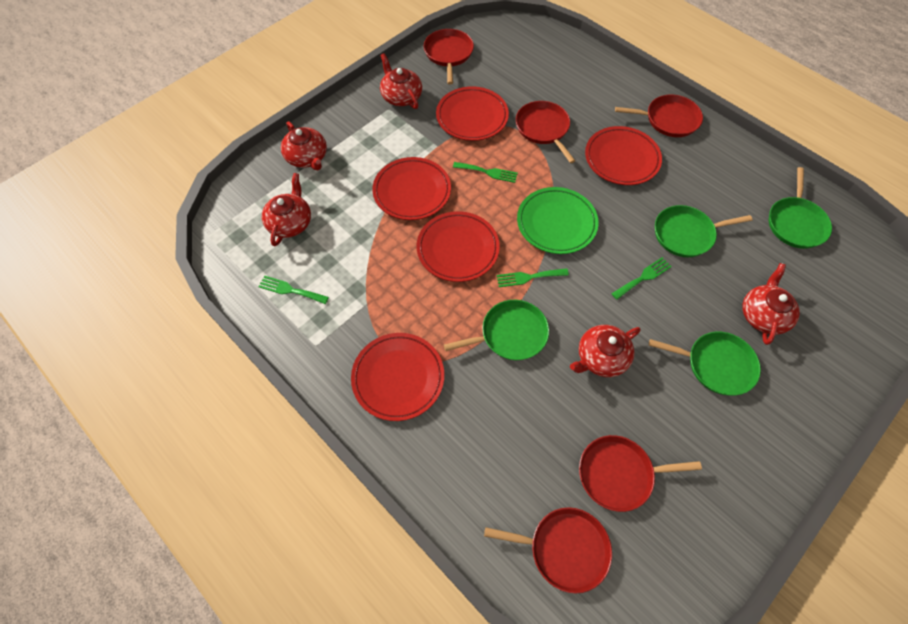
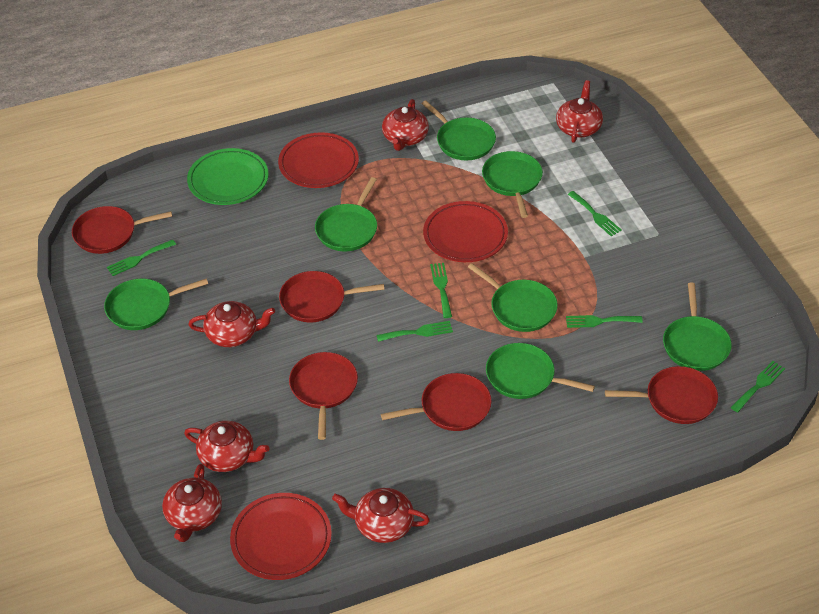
green fork: 4 -> 6
green pan: 4 -> 7
red plate: 5 -> 3
red teapot: 5 -> 6

